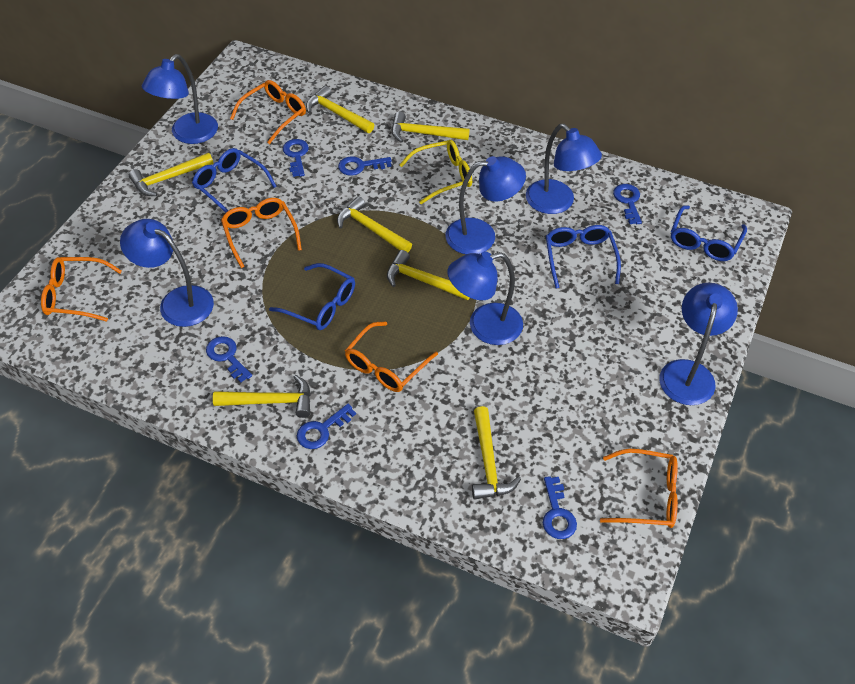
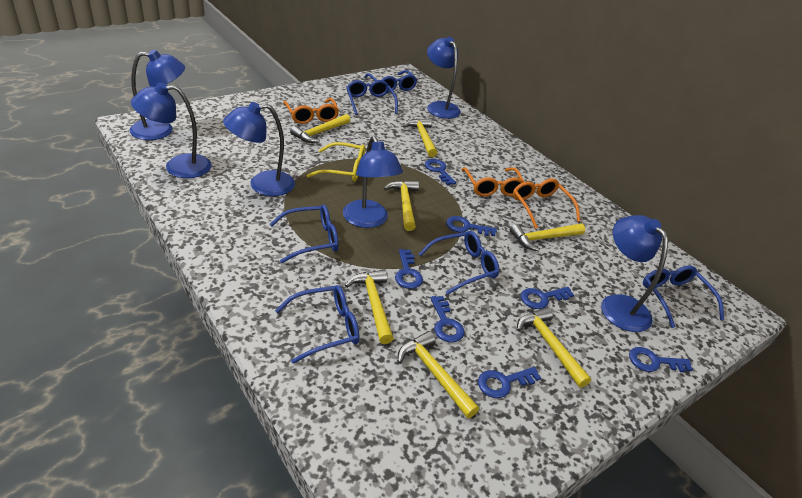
blue glasses: 4 -> 6
blue key: 6 -> 7
orange glasses: 5 -> 3

